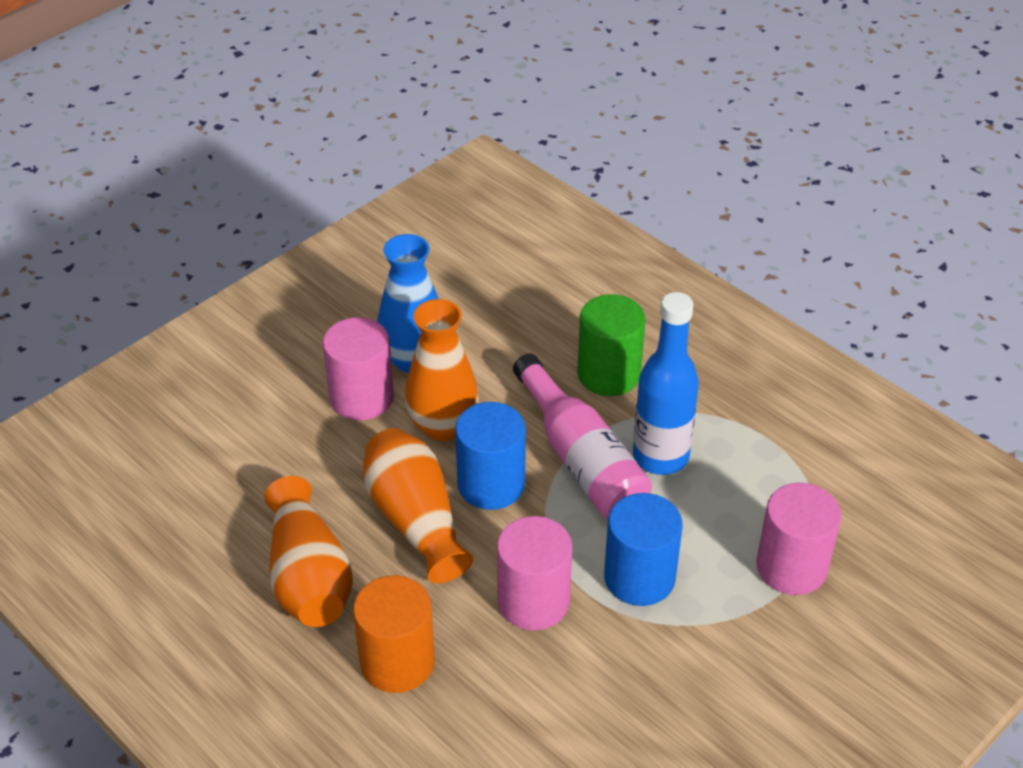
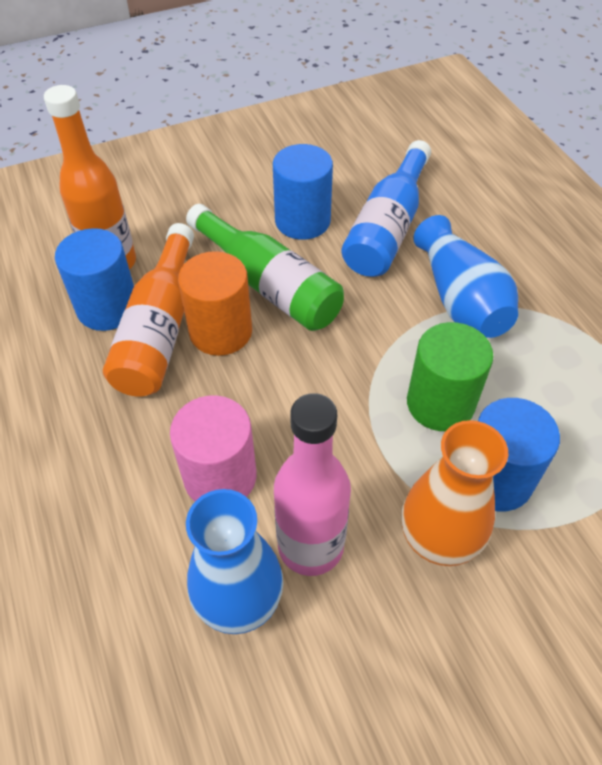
blue cylinder: 2 -> 3
blue vase: 1 -> 2
green bottle: 0 -> 1
orange bottle: 0 -> 2
orange vase: 3 -> 1
pink cylinder: 3 -> 1

